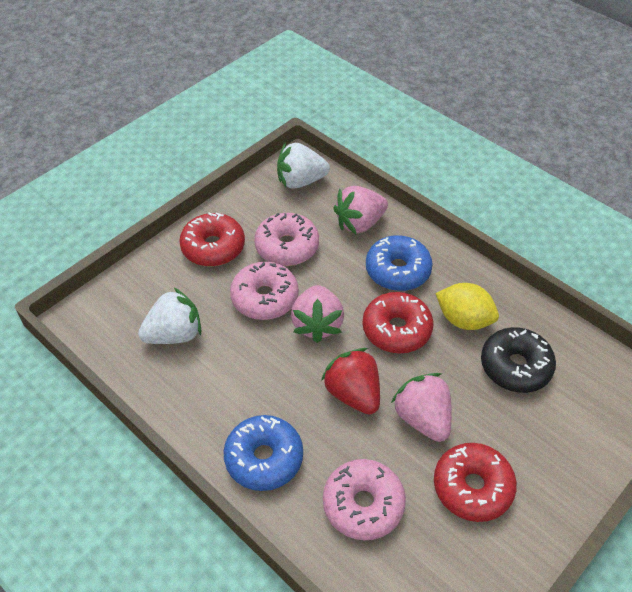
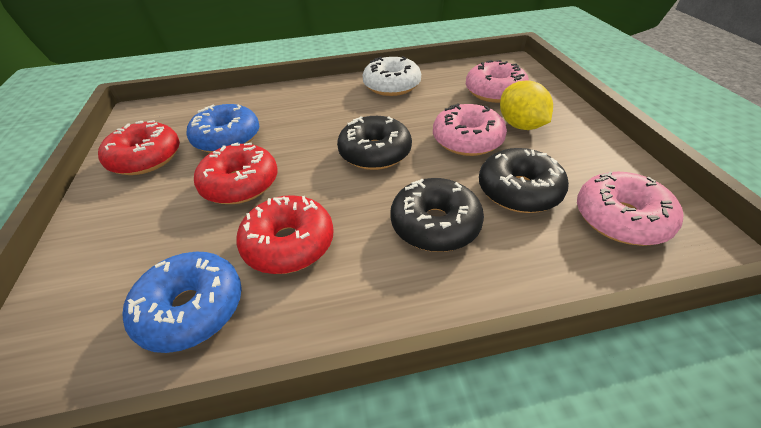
black donut: 1 -> 3
pink strawberry: 3 -> 0
red strawberry: 1 -> 0
white donut: 0 -> 1
white strawberry: 2 -> 0

